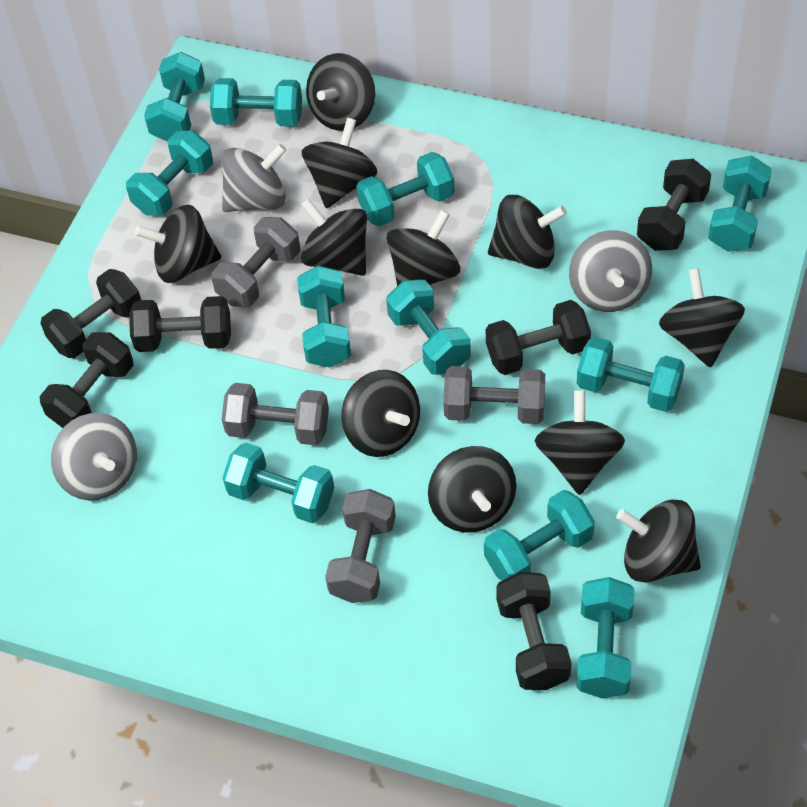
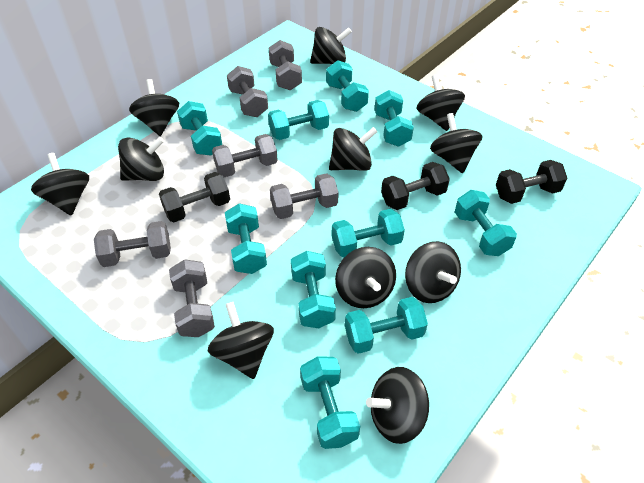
black dumbbell: 6 -> 3
grey dumbbell: 4 -> 6
grey spinning top: 3 -> 0
turquoise dumbbell: 11 -> 10

